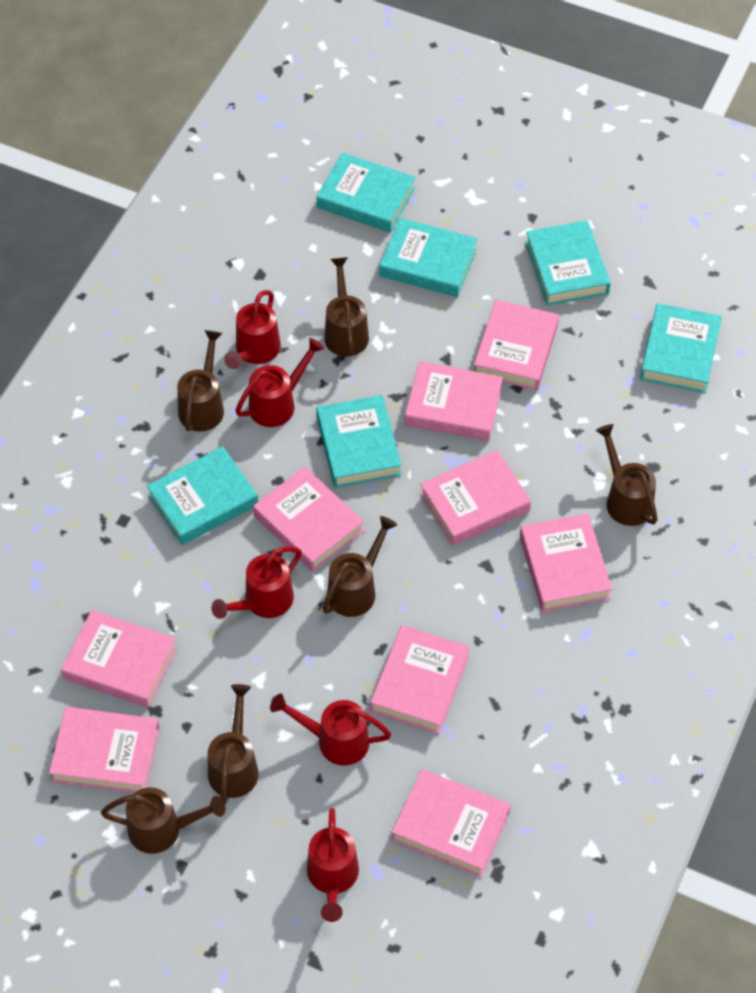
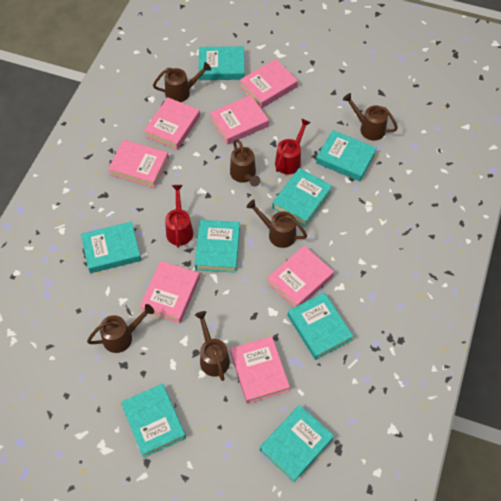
pink book: 9 -> 7
red watering can: 5 -> 2
turquoise book: 6 -> 8

